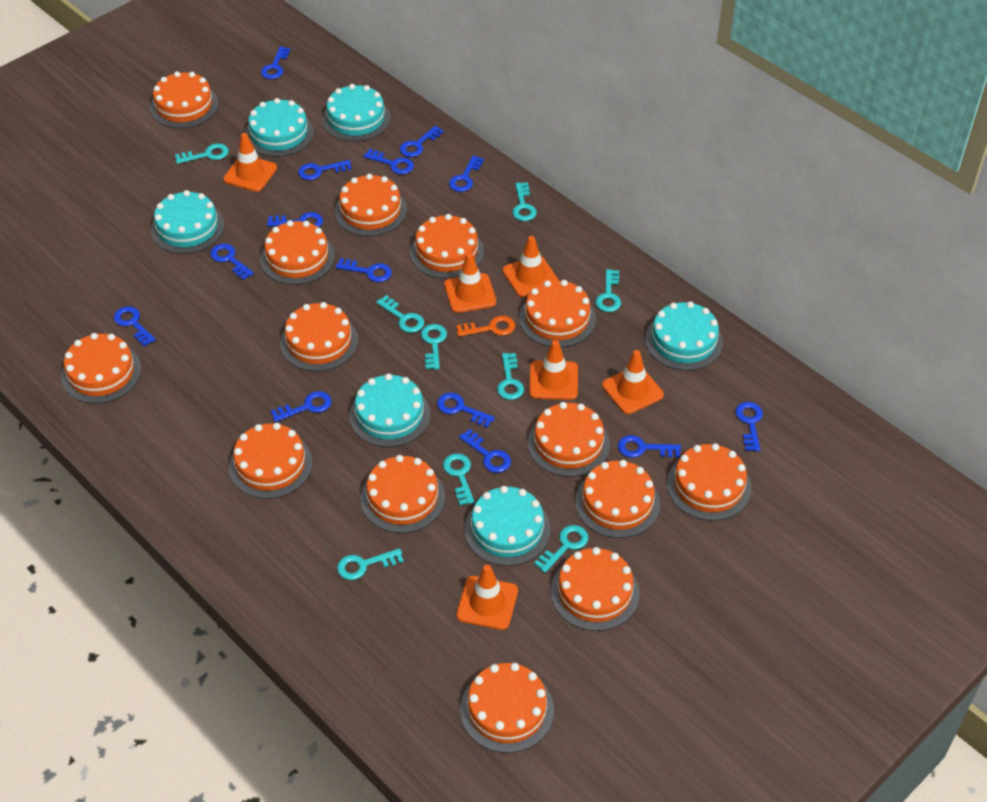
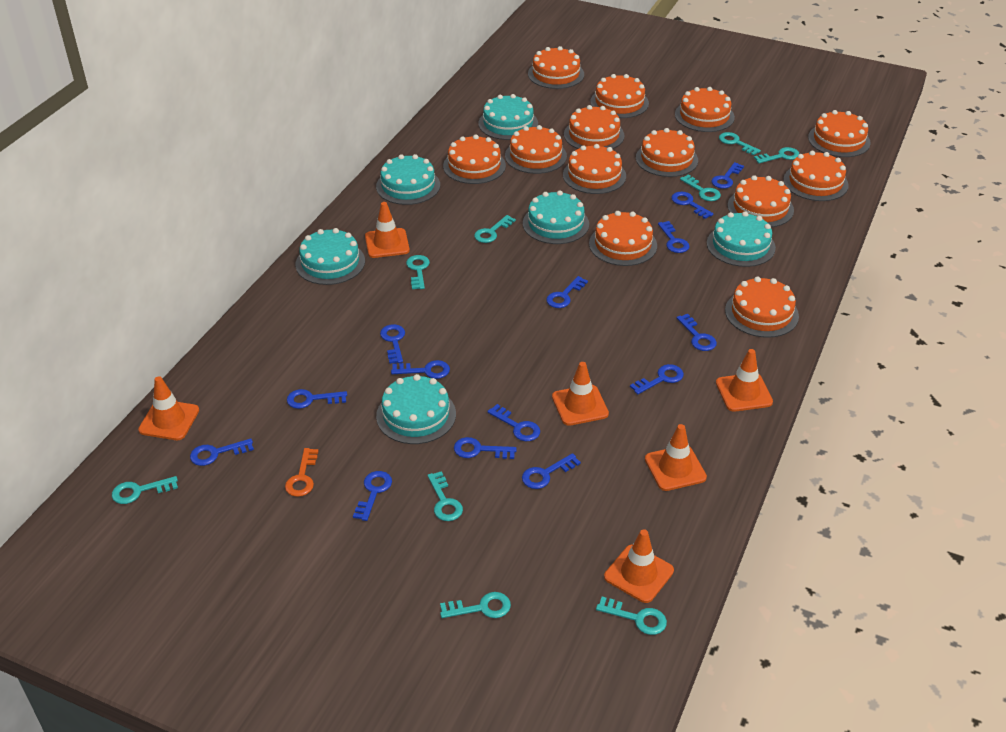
orange cake: 14 -> 13

